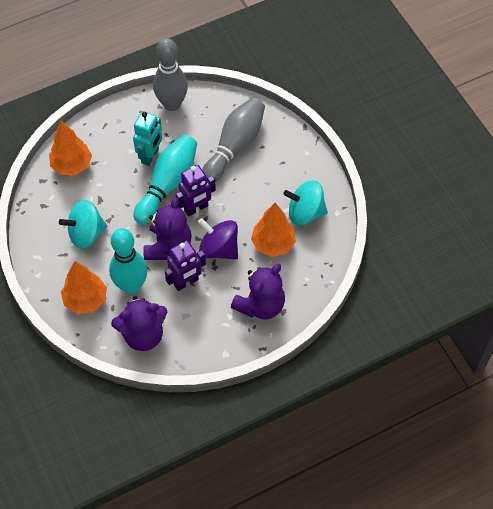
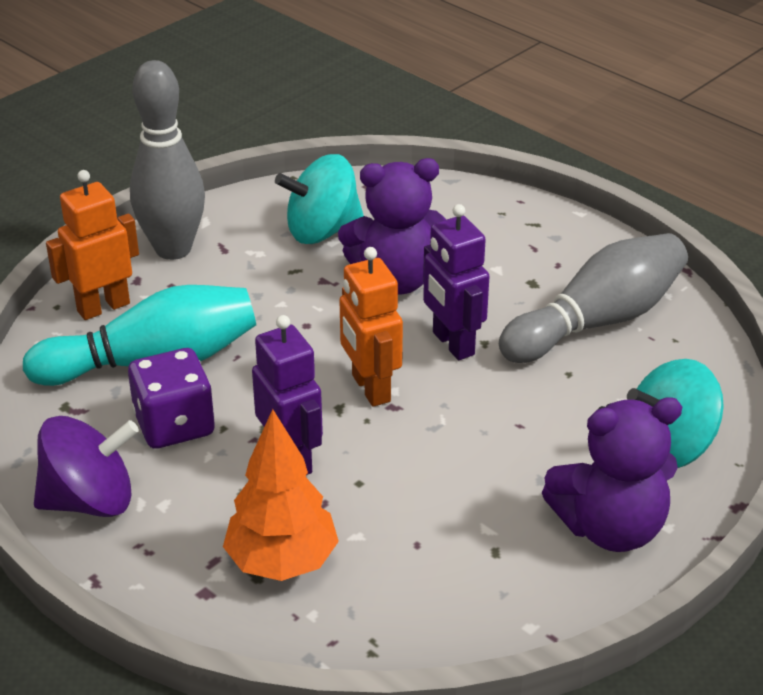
orange robot: 0 -> 2
orange tree: 3 -> 1
purple dice: 0 -> 1
purple teddy bear: 3 -> 2
turquoise bowling pin: 2 -> 1
turquoise robot: 1 -> 0

